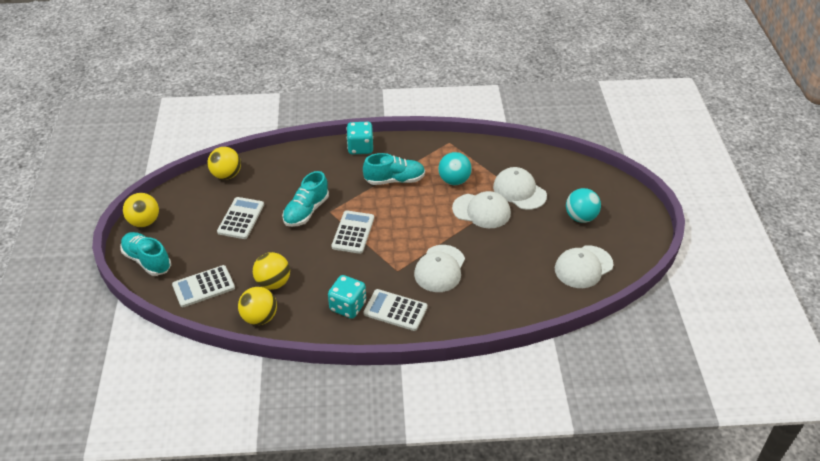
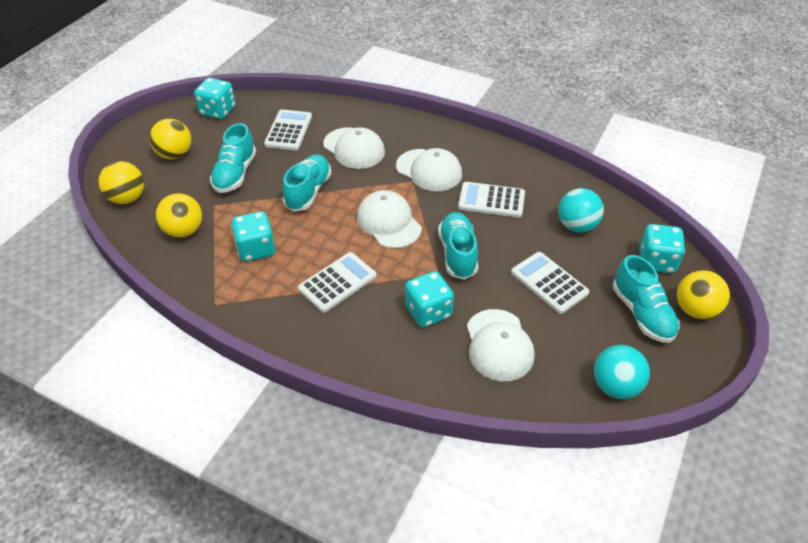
turquoise dice: 2 -> 4
turquoise shoe: 3 -> 4

